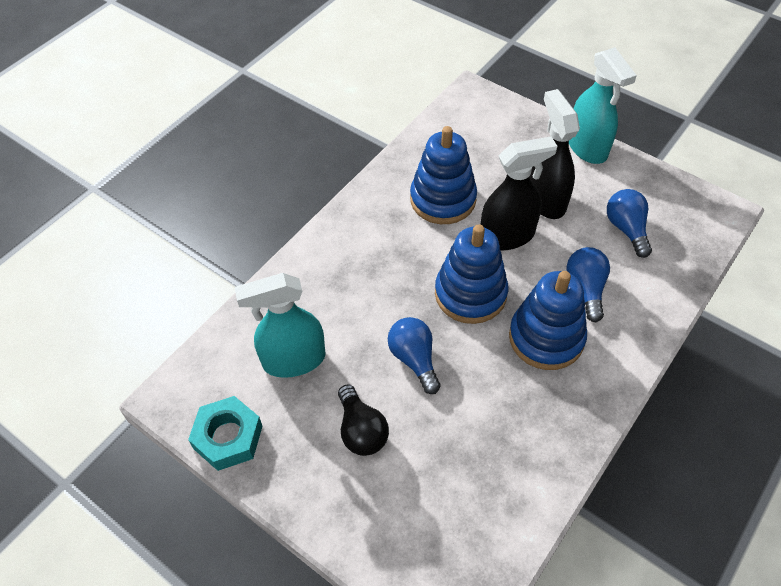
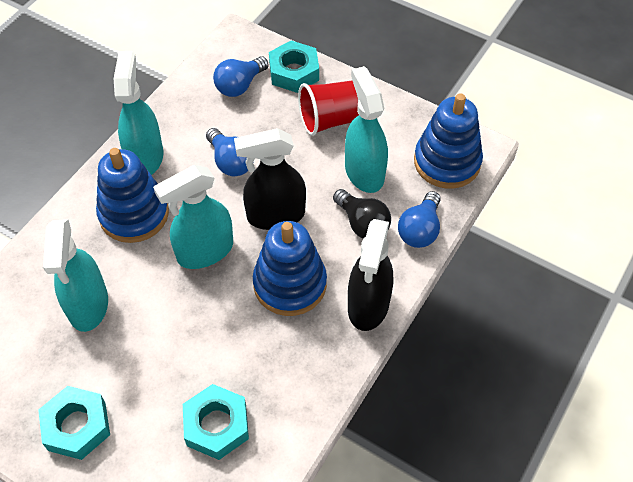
red cup: 0 -> 1
turquoise nut: 1 -> 3
turquoise spray bottle: 2 -> 4

